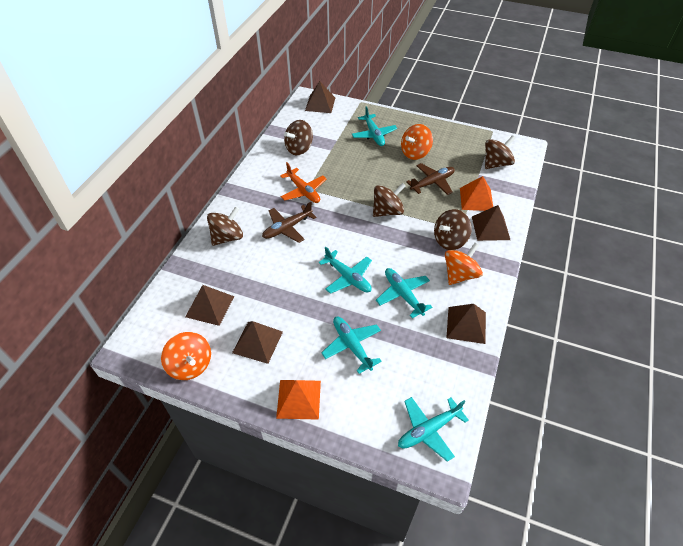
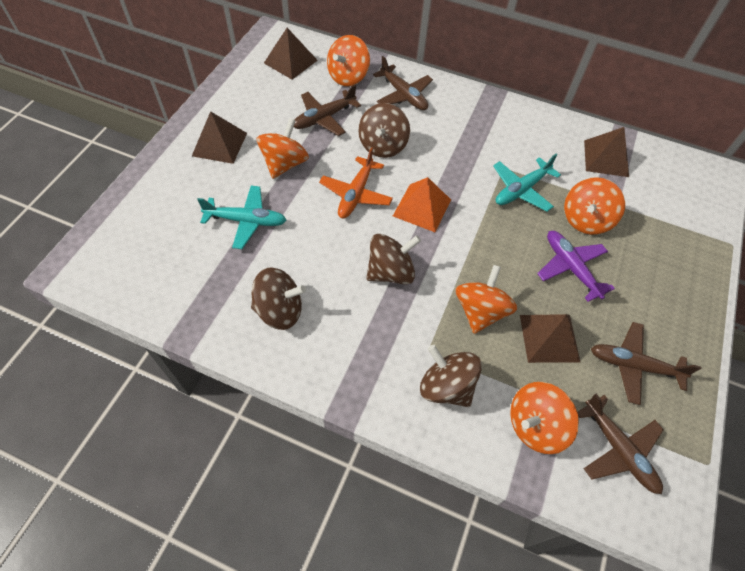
brown plane: 2 -> 4
brown pyramid: 5 -> 4
brown spinning top: 5 -> 4
orange pyramid: 2 -> 1
orange spinning top: 3 -> 5
purple plane: 0 -> 1
turquoise plane: 5 -> 2

